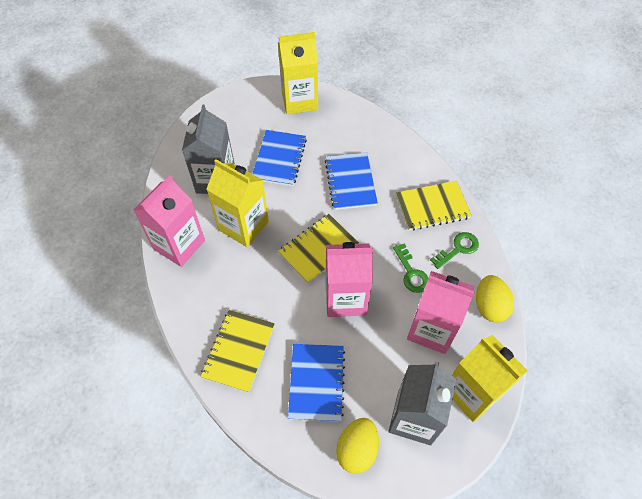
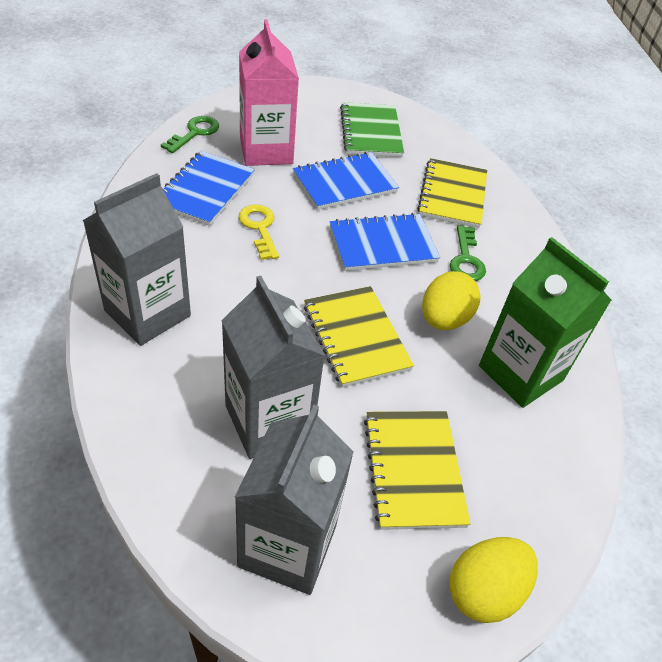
green carton: 0 -> 1
green notebook: 0 -> 1
grey carton: 2 -> 3
pink carton: 3 -> 1
yellow carton: 3 -> 0
yellow key: 0 -> 1

